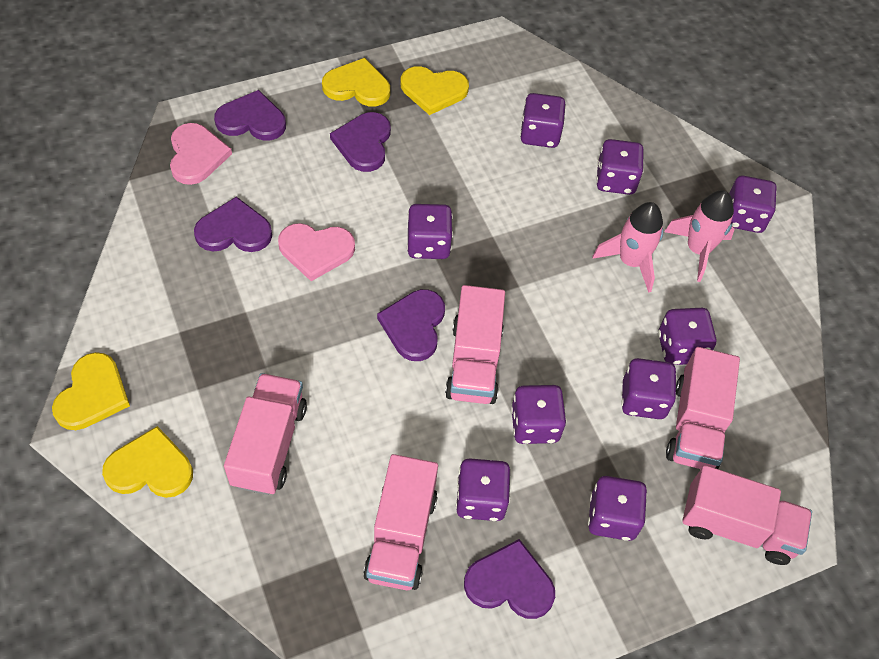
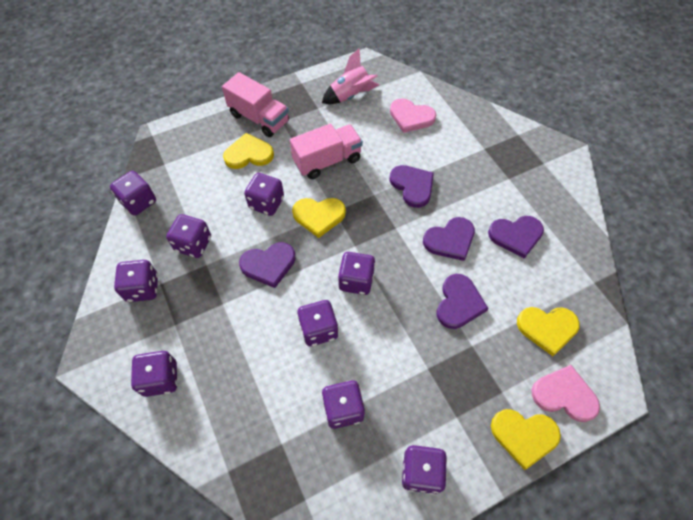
pink rocket: 2 -> 1
pink truck: 5 -> 2

